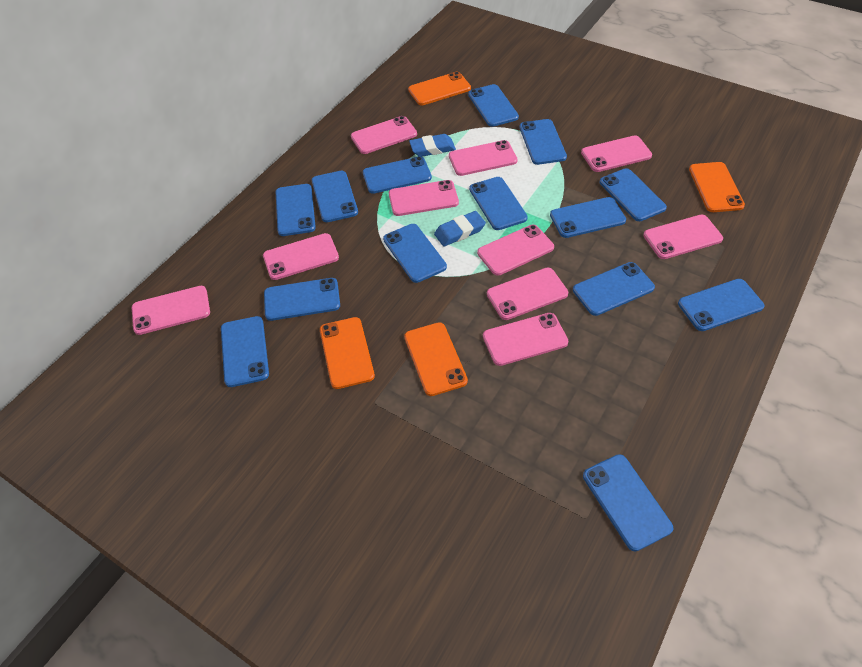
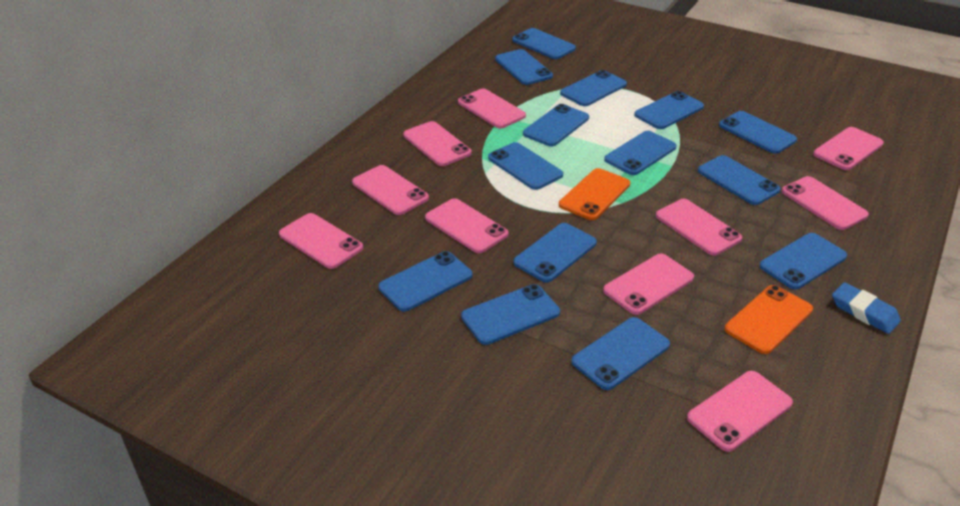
blue eraser: 2 -> 1
orange phone: 4 -> 2

